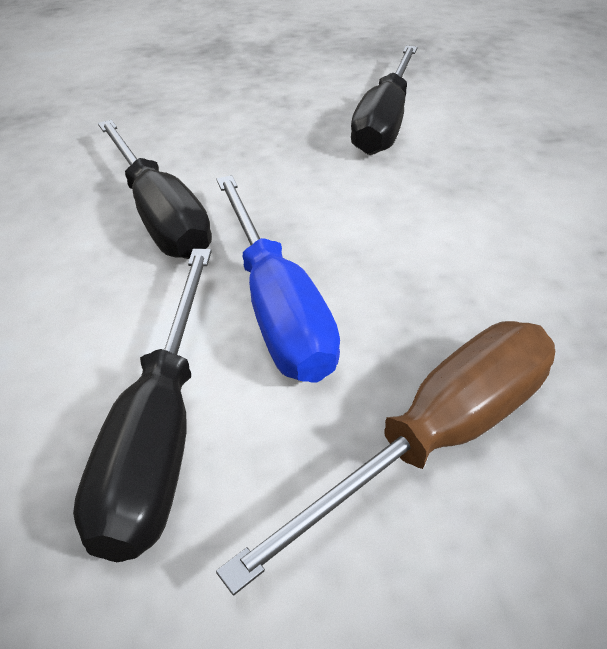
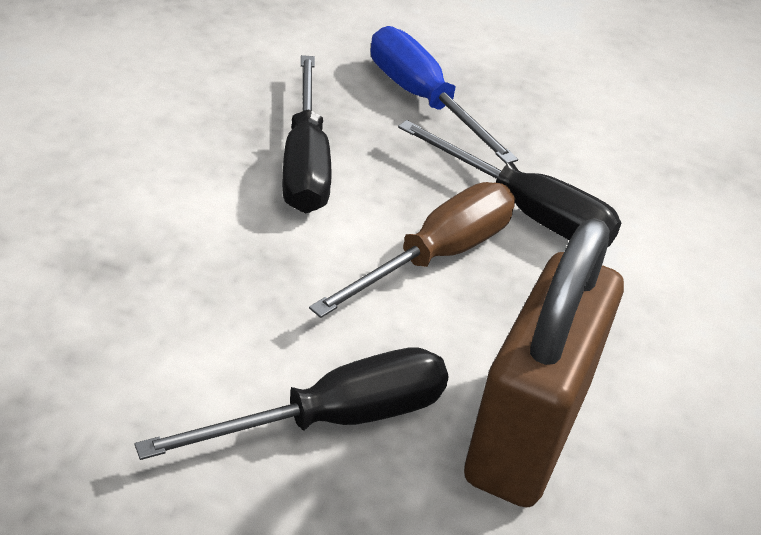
brown padlock: 0 -> 1

